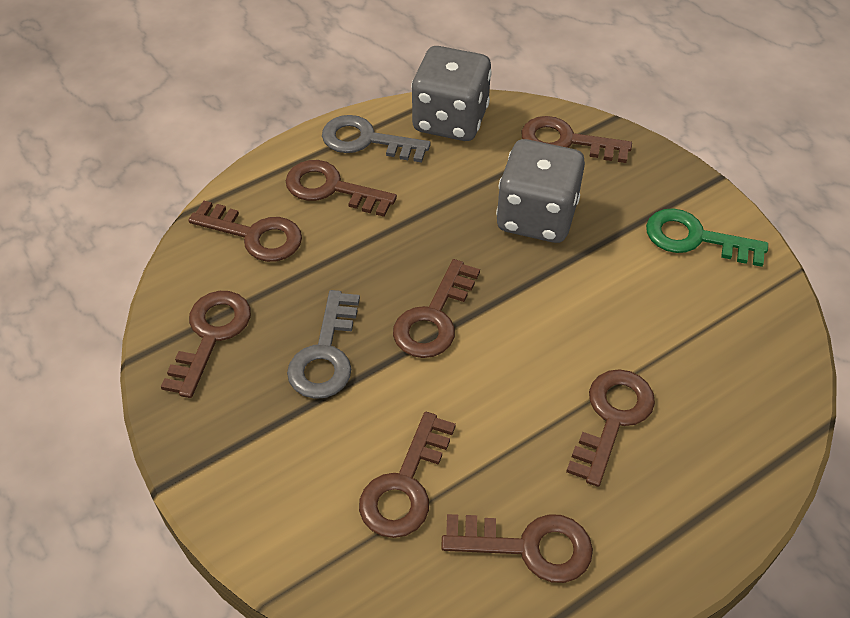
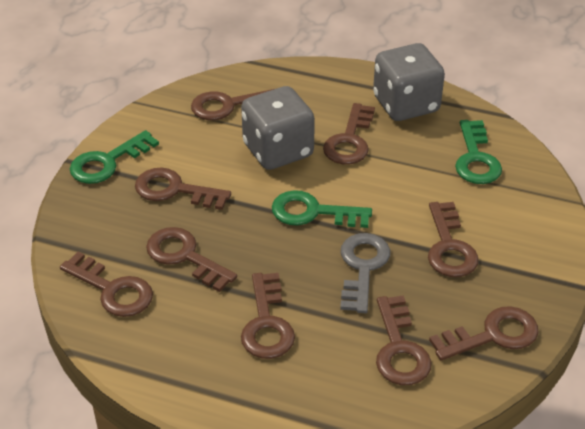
brown key: 8 -> 9
green key: 1 -> 3
grey key: 2 -> 1

